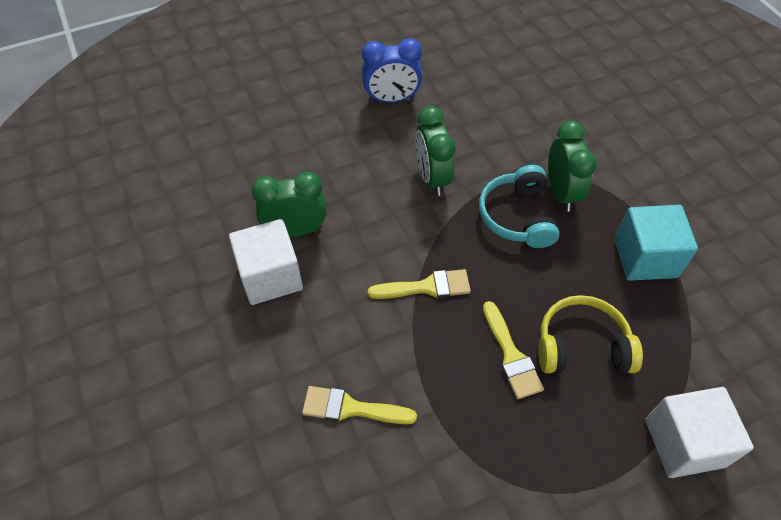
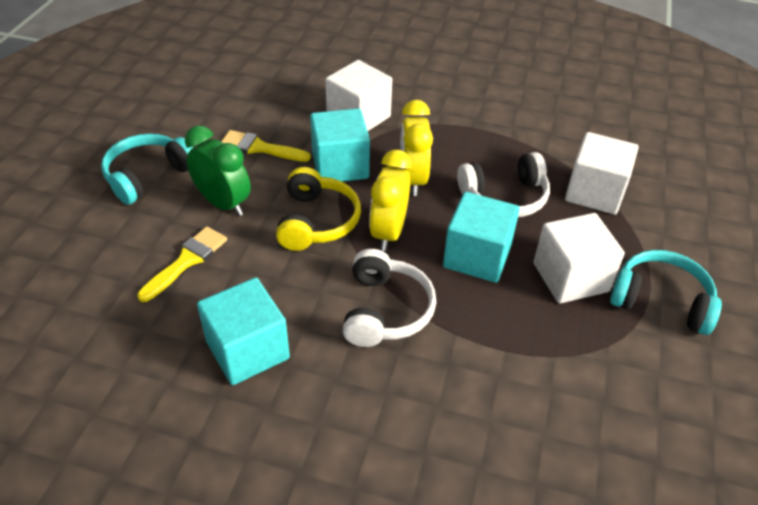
blue clock: 1 -> 0
green clock: 3 -> 1
turquoise cube: 1 -> 3
turquoise headphones: 1 -> 2
white cube: 2 -> 3
white headphones: 0 -> 2
yellow brush: 3 -> 2
yellow clock: 0 -> 2

